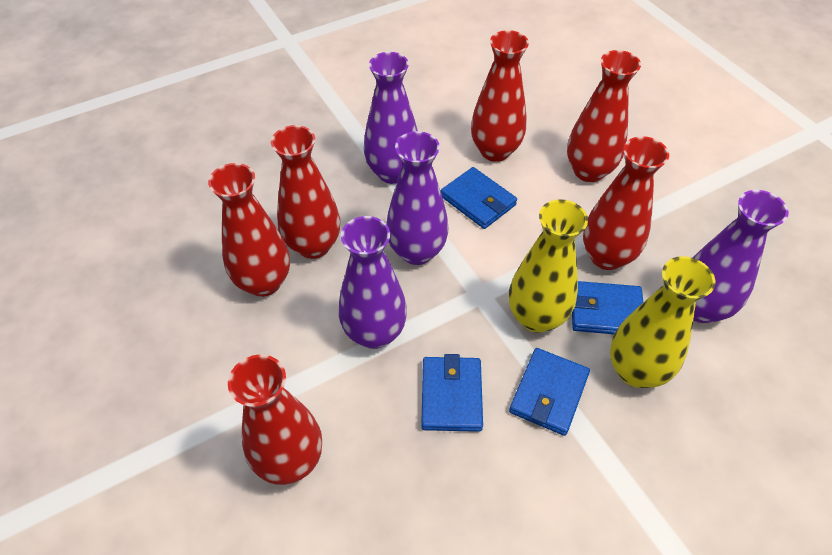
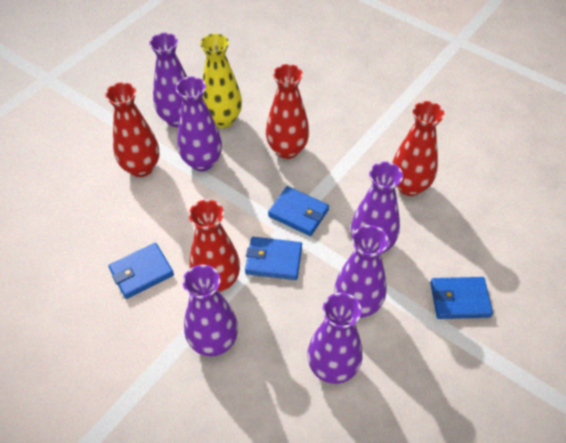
purple vase: 4 -> 6
red vase: 6 -> 4
yellow vase: 2 -> 1

